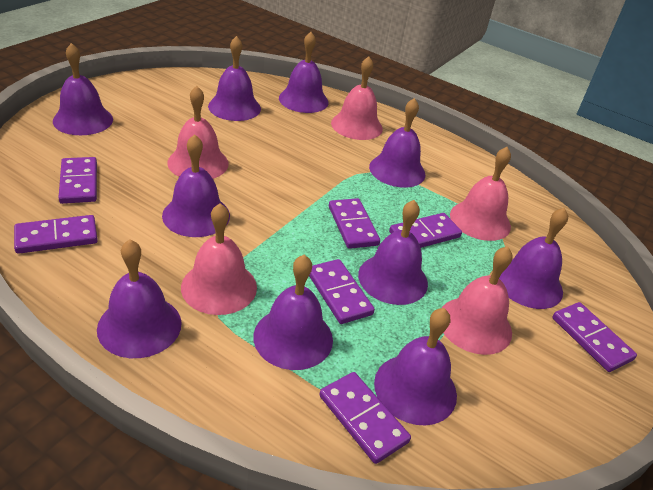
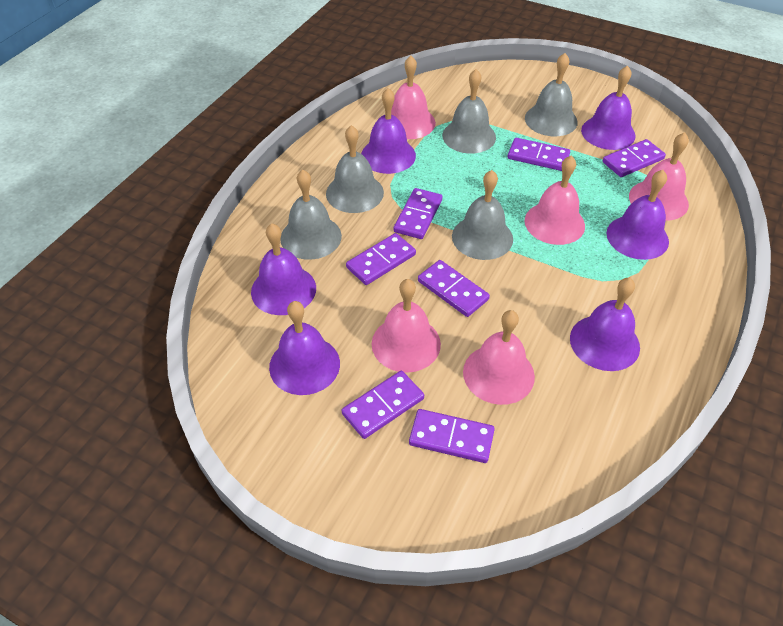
grey bell: 0 -> 5
purple bell: 10 -> 6

